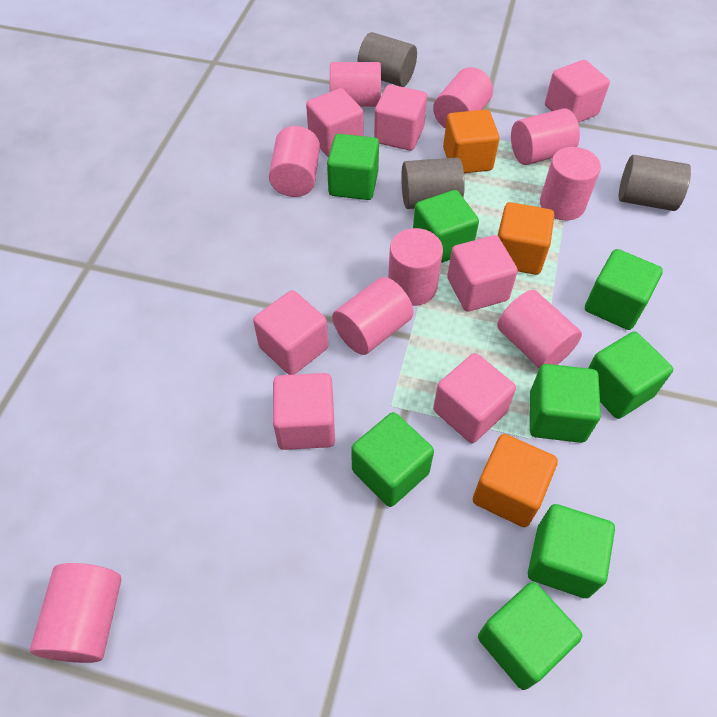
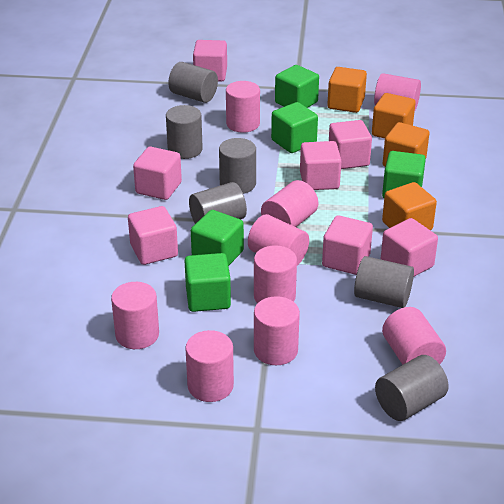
green cube: 8 -> 5
grey cylinder: 3 -> 6
orange cube: 3 -> 4

